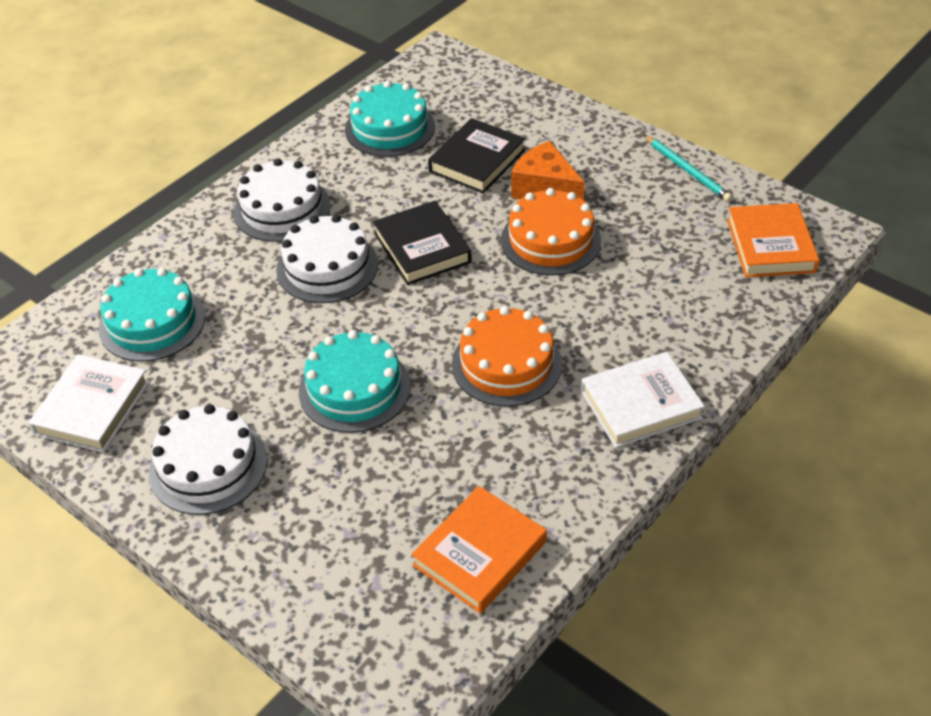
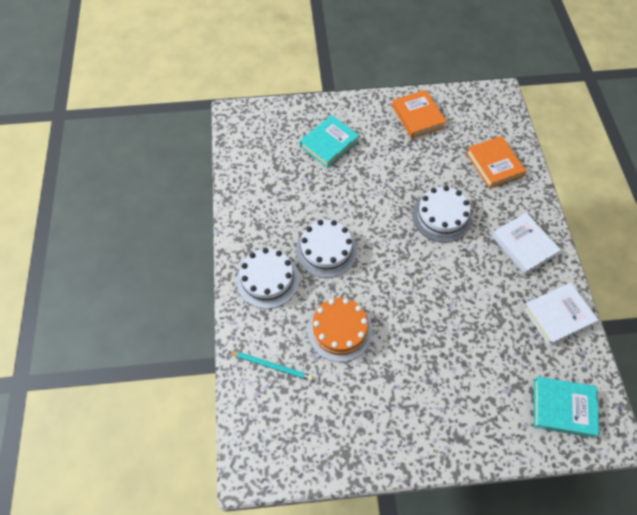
black book: 2 -> 0
orange cake: 2 -> 1
orange cheese: 1 -> 0
turquoise book: 0 -> 2
turquoise cake: 3 -> 0

